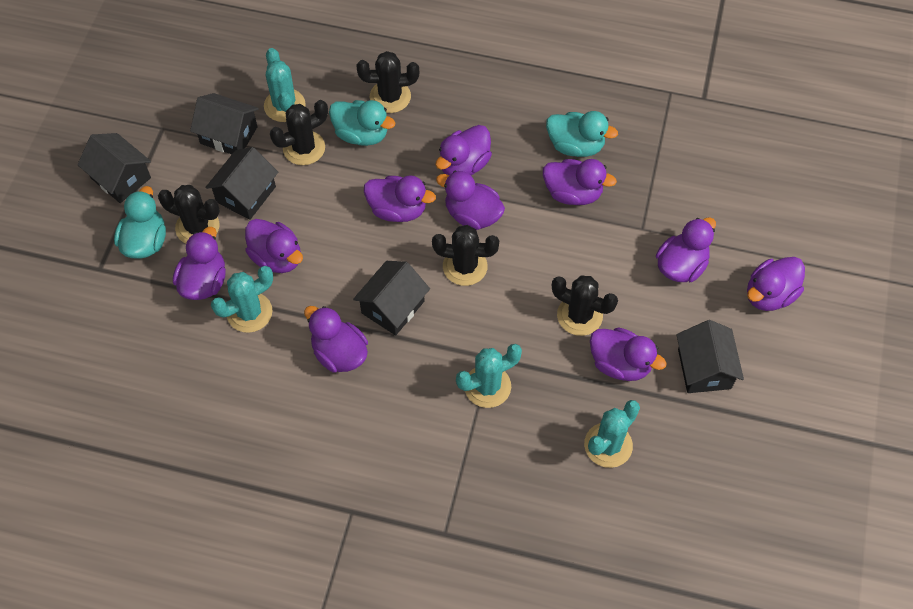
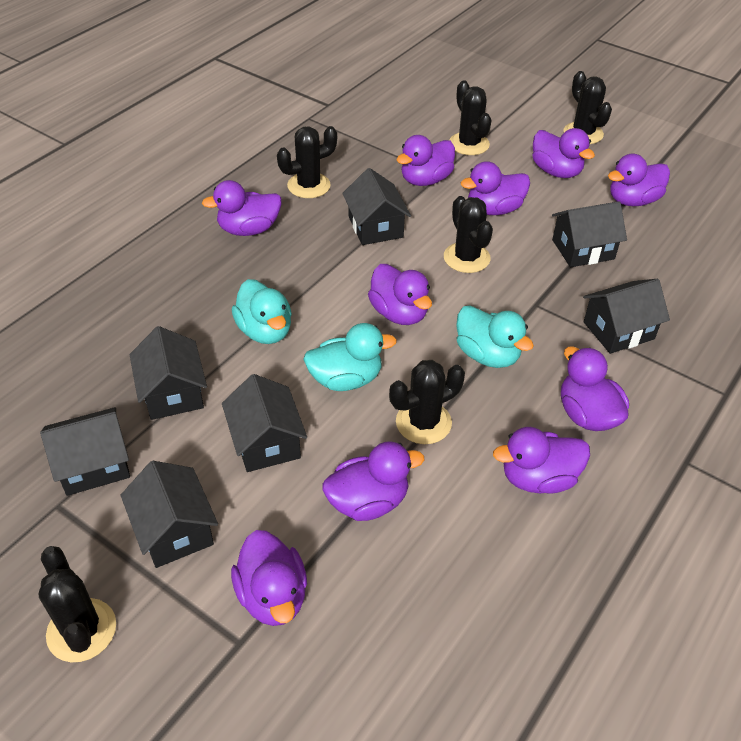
black cactus: 5 -> 6
black house: 5 -> 7
turquoise cactus: 4 -> 0

